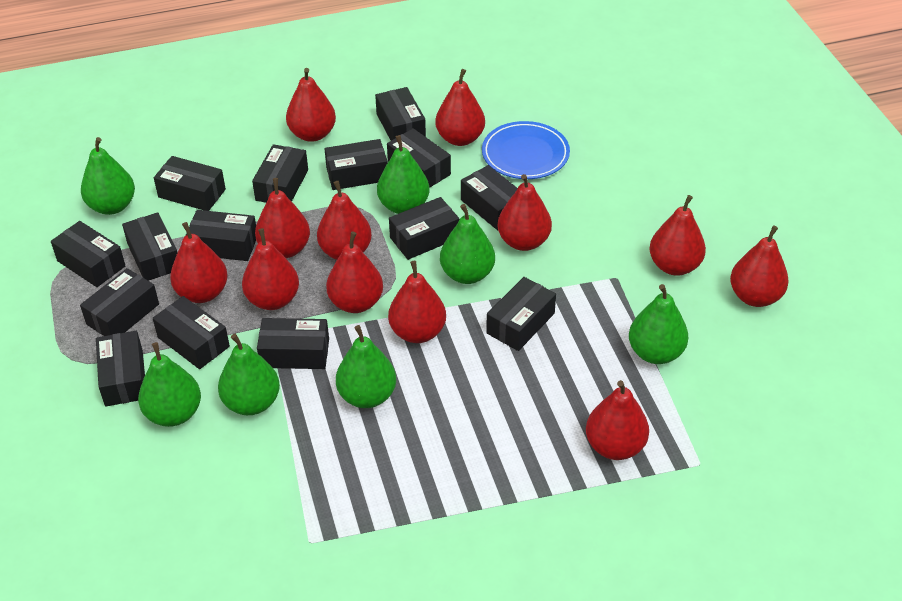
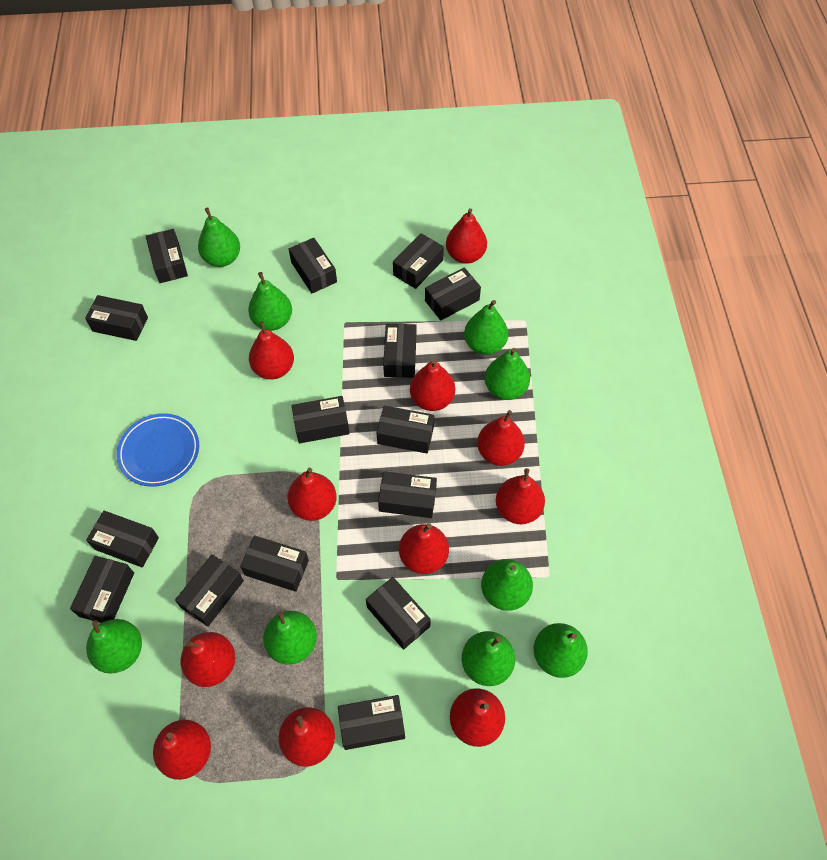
green pear: 7 -> 9
red pear: 12 -> 11

